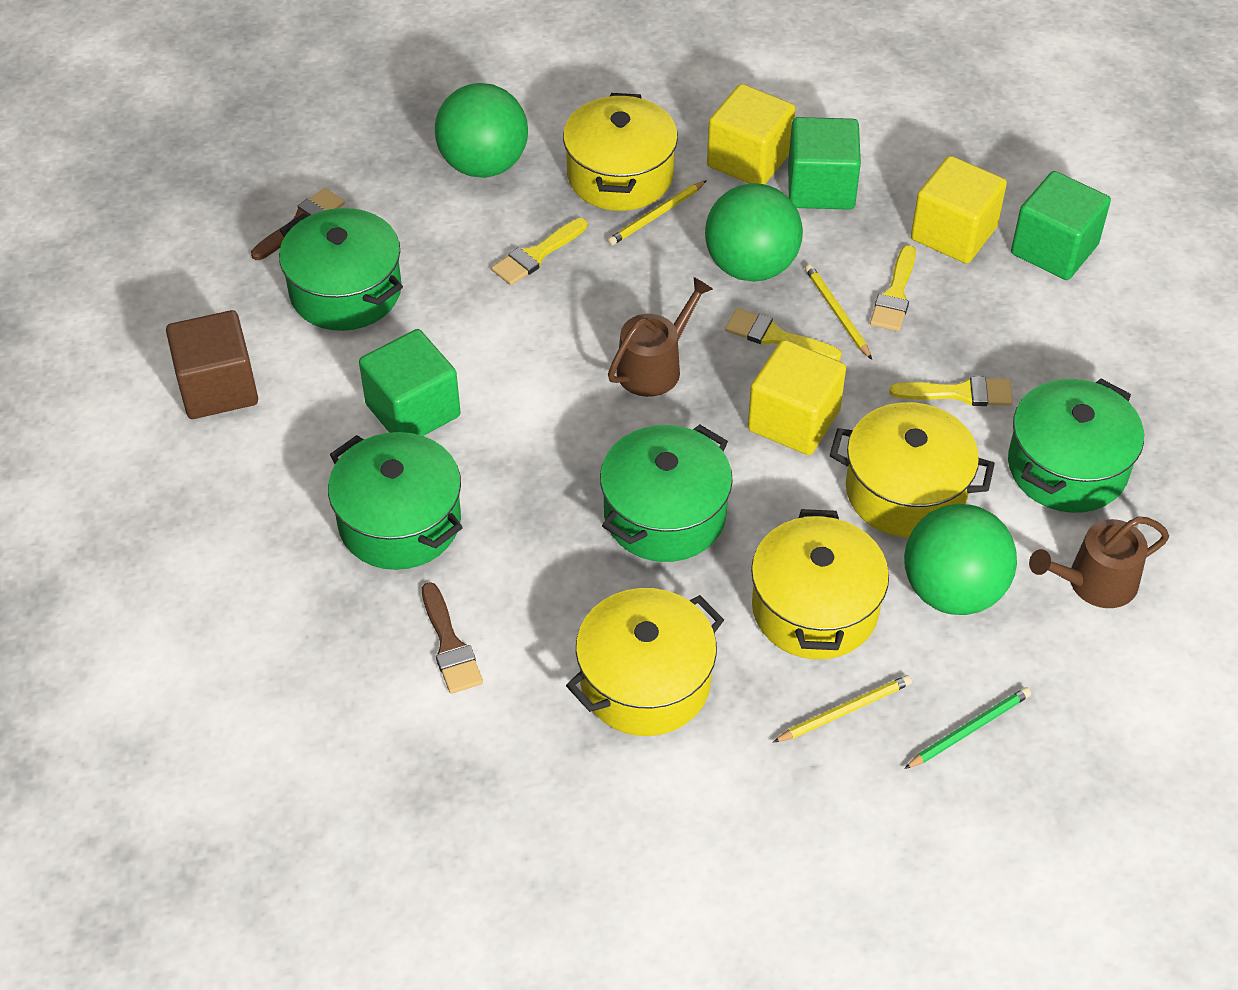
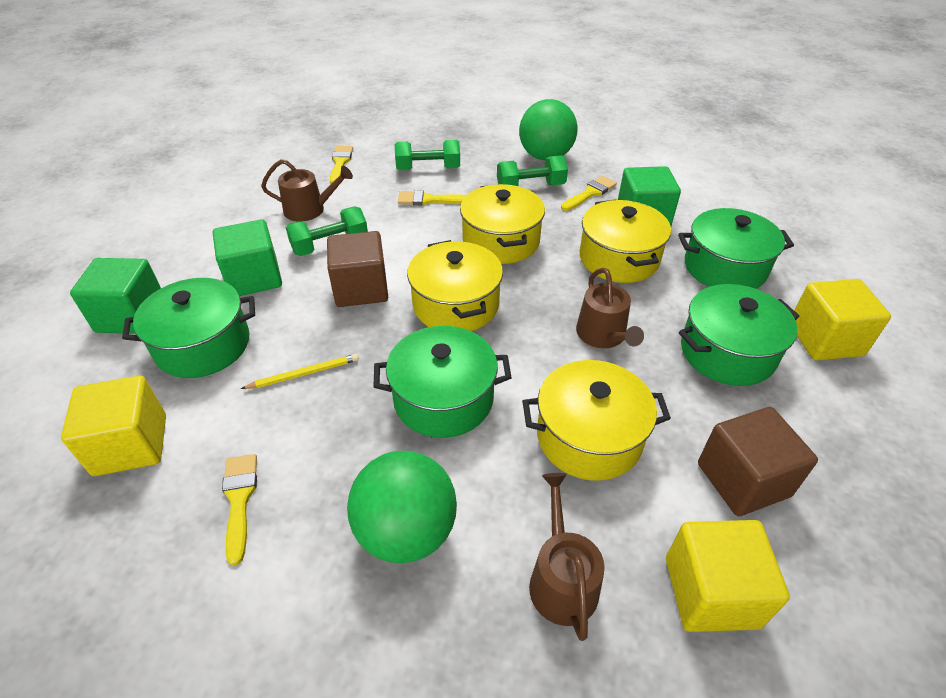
brown brush: 2 -> 0
brown cube: 1 -> 2
brown watering can: 2 -> 3
green ball: 3 -> 2
green dumbbell: 0 -> 3
green pencil: 1 -> 0
yellow pencil: 3 -> 1

